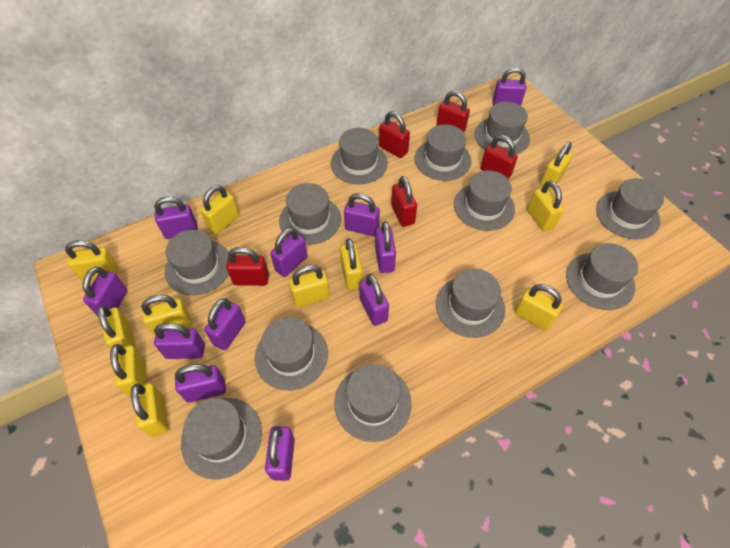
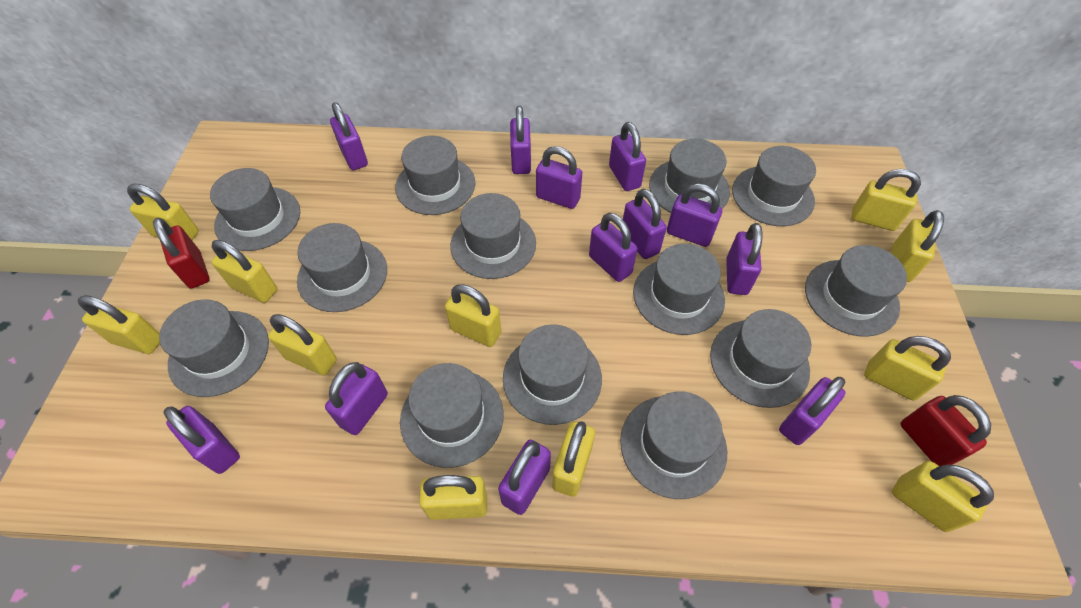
grey hat: 12 -> 13
purple padlock: 11 -> 12
red padlock: 5 -> 2

